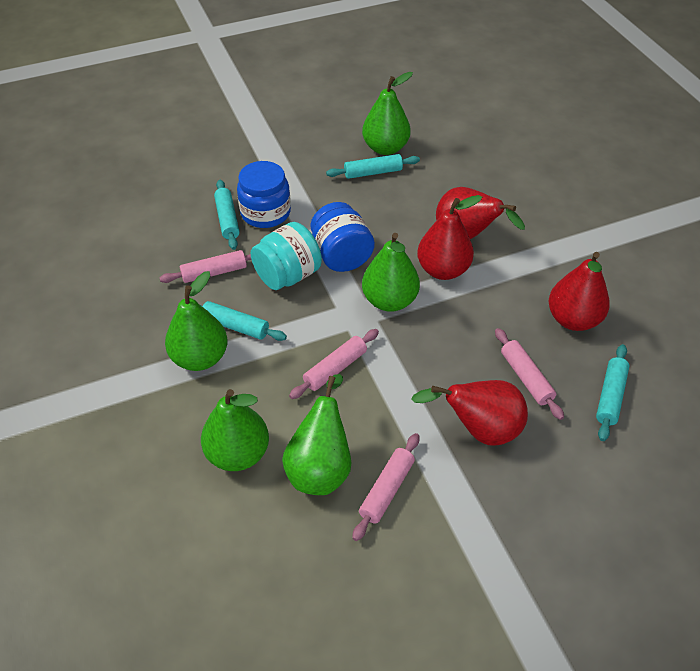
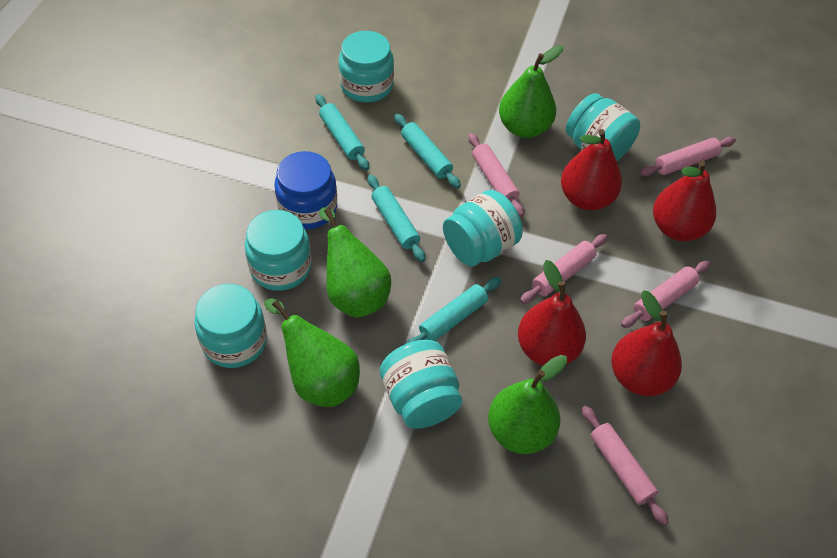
blue jar: 2 -> 1
green pear: 5 -> 4
pink rolling pin: 4 -> 5
turquoise jar: 1 -> 6

